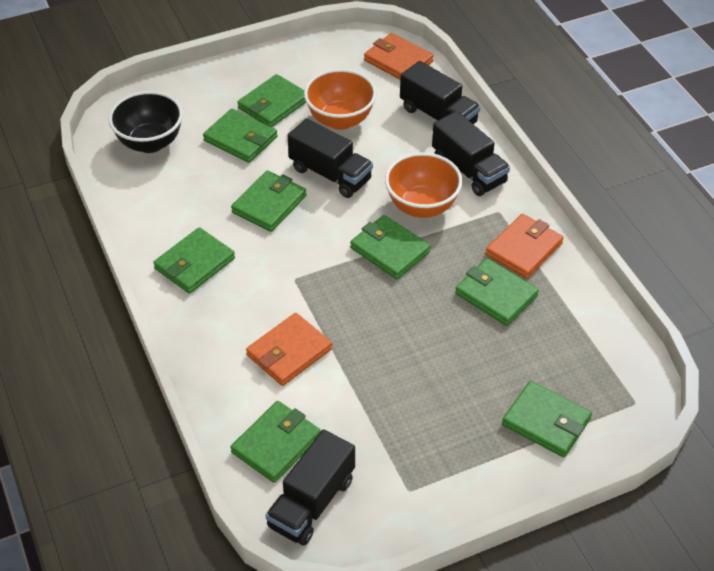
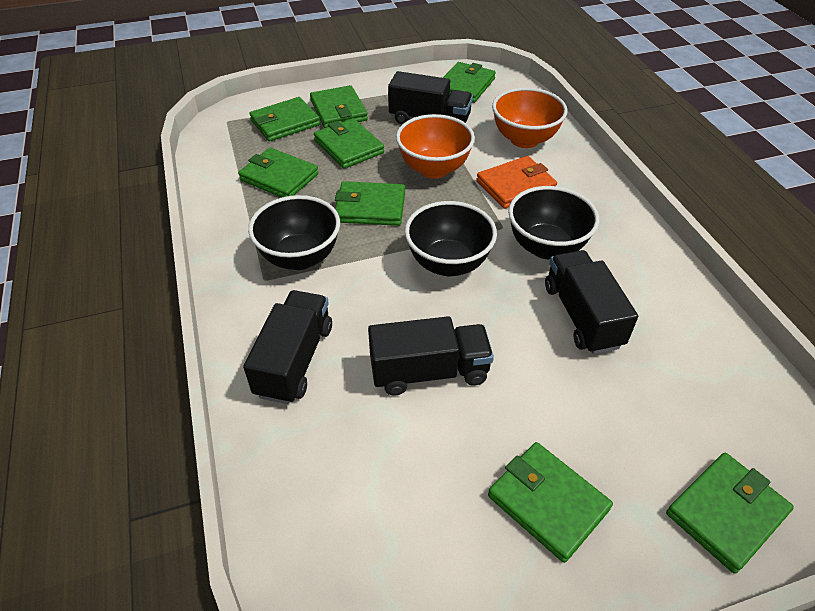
black bowl: 1 -> 3
orange wallet: 3 -> 1

